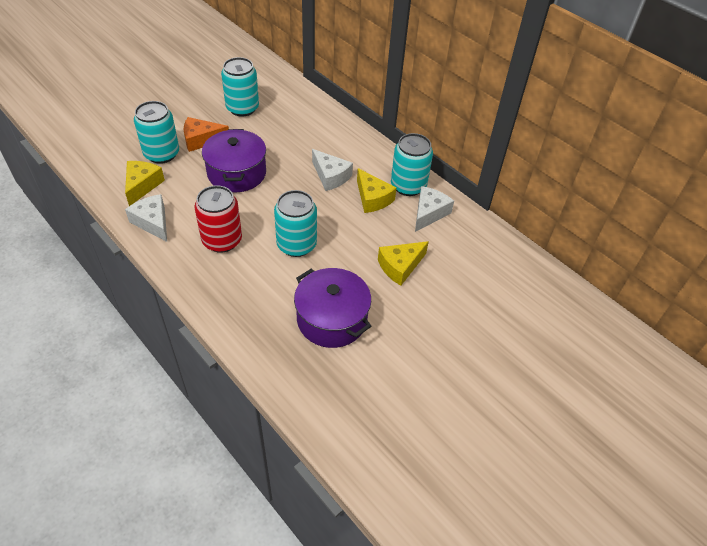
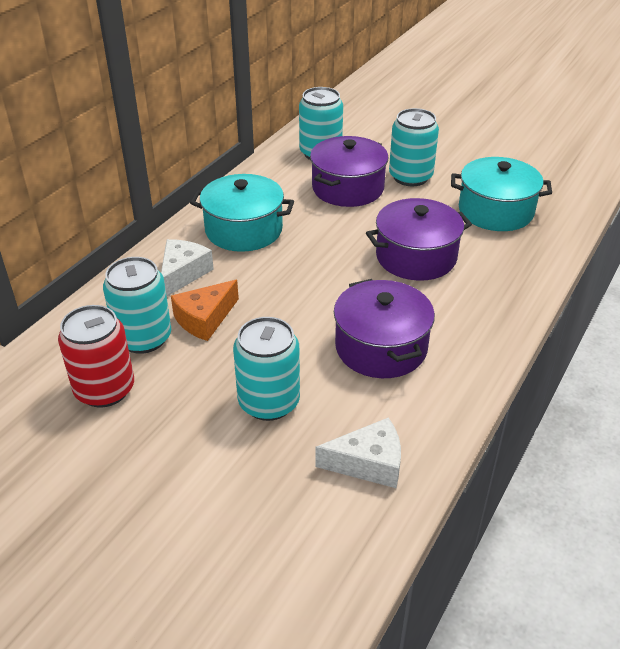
purple pot: 2 -> 3
turquoise pot: 0 -> 2
white cheese: 3 -> 2
yellow cheese: 3 -> 0

